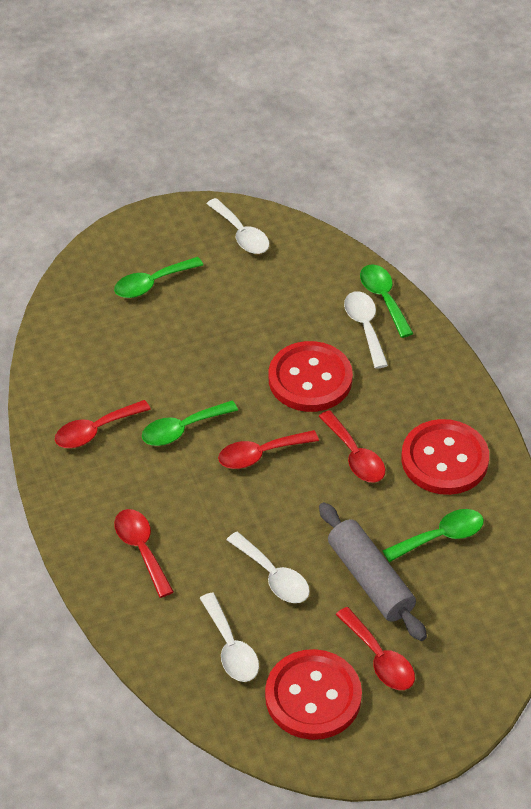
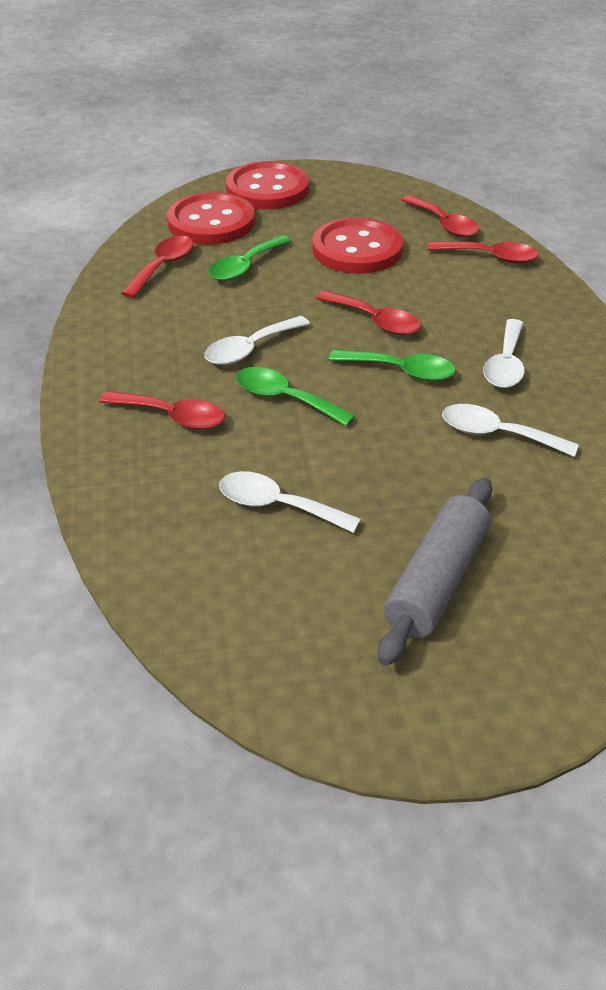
green spoon: 4 -> 3

